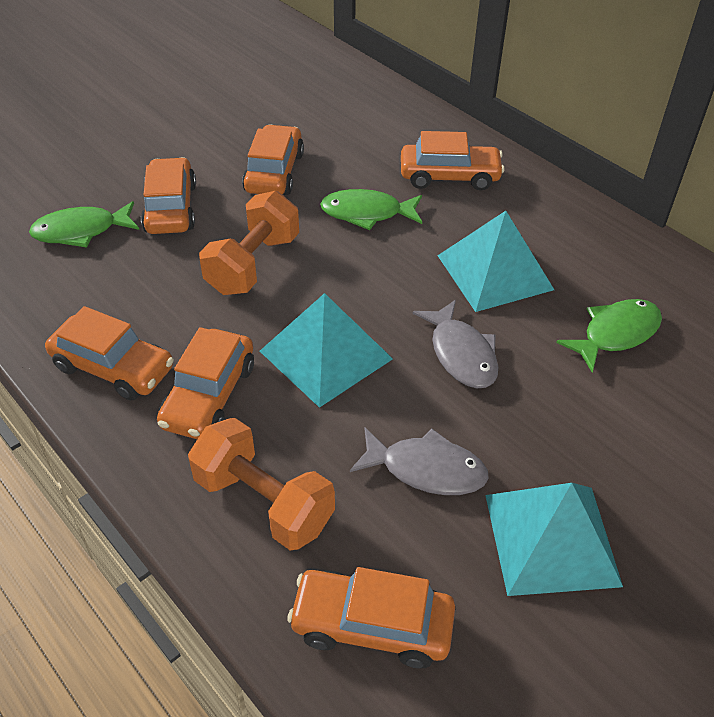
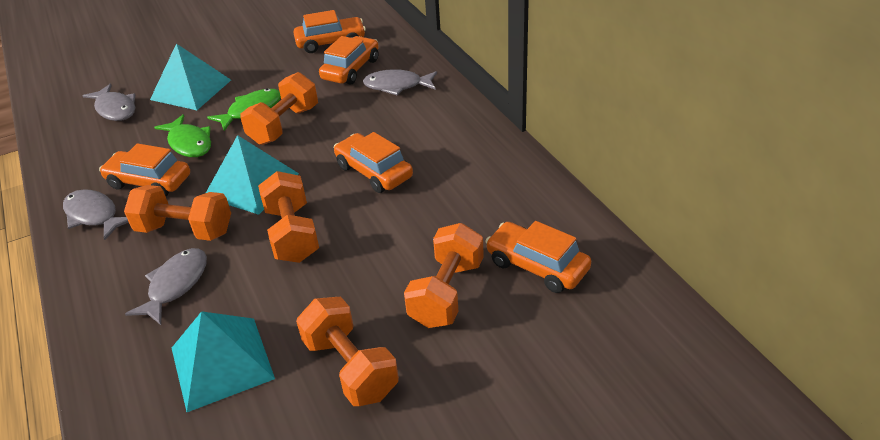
green fish: 3 -> 2
grey fish: 2 -> 4
orange car: 6 -> 5
orange dumbbell: 2 -> 5

